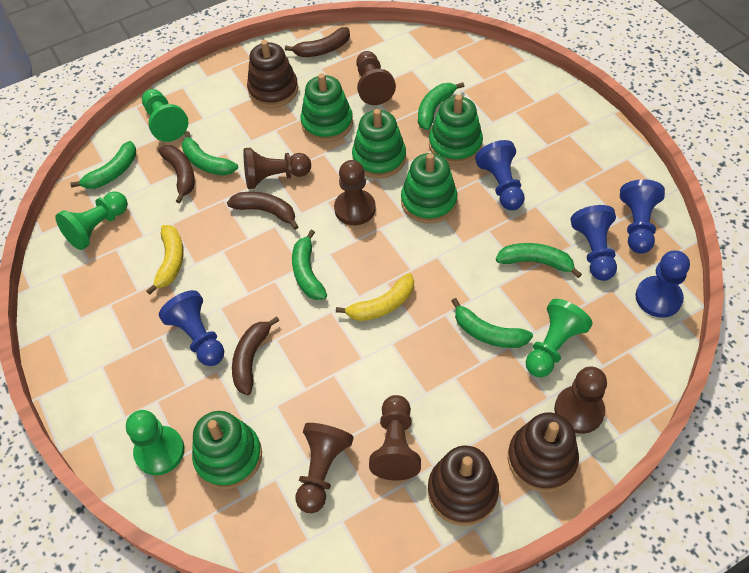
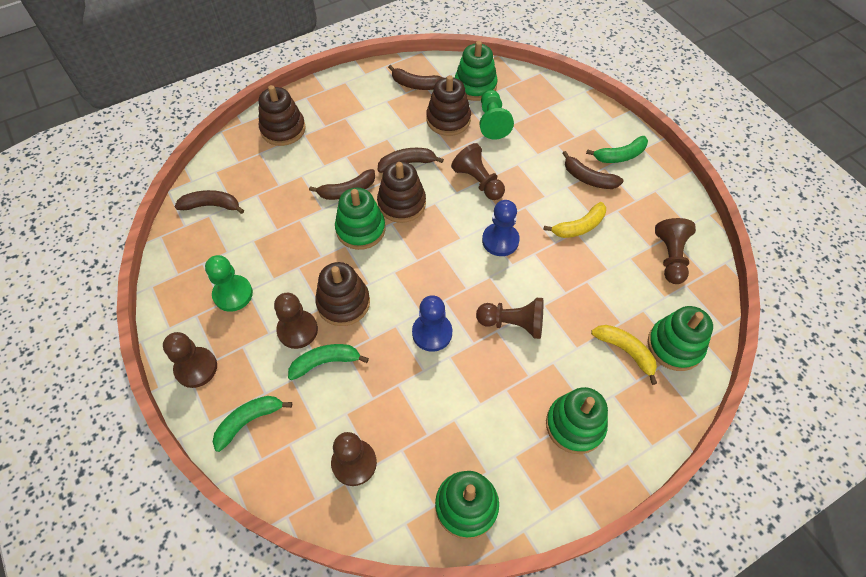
blue pawn: 5 -> 2
brown banana: 4 -> 5
brown stacking toy: 3 -> 4
green banana: 6 -> 3
green pawn: 4 -> 2

